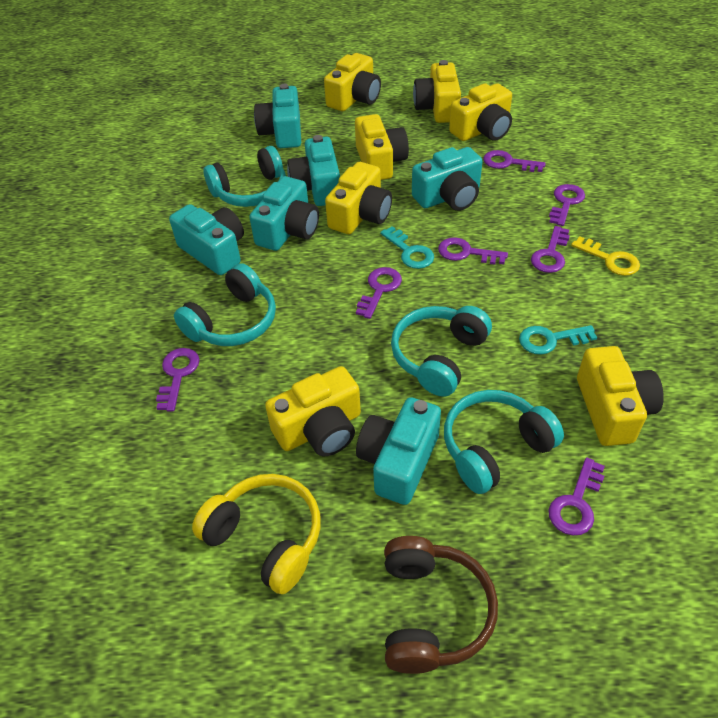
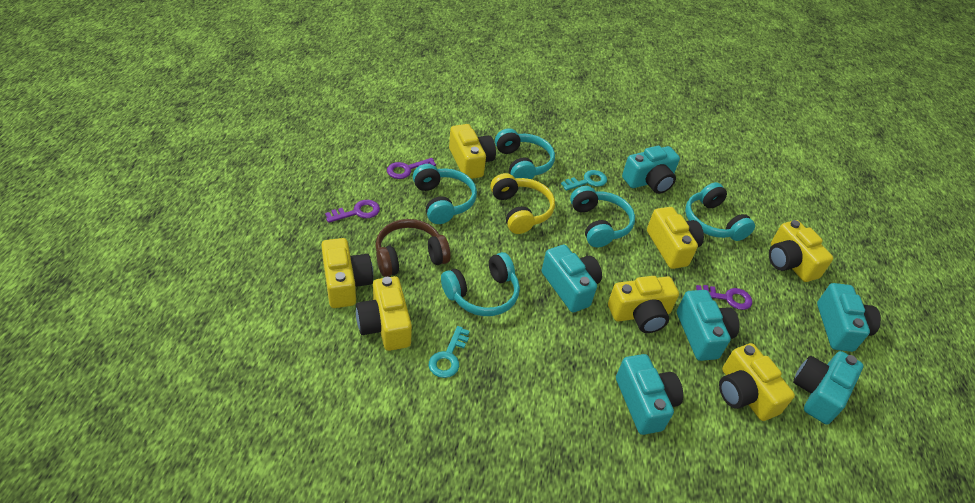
purple key: 7 -> 3
turquoise headphones: 4 -> 5
yellow key: 1 -> 0

